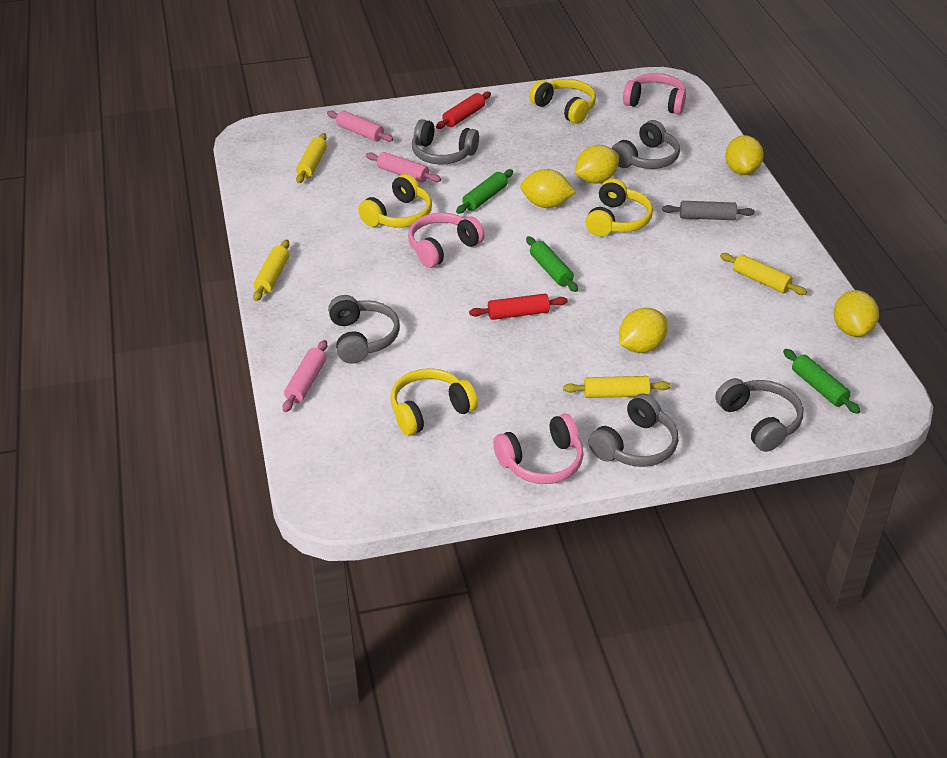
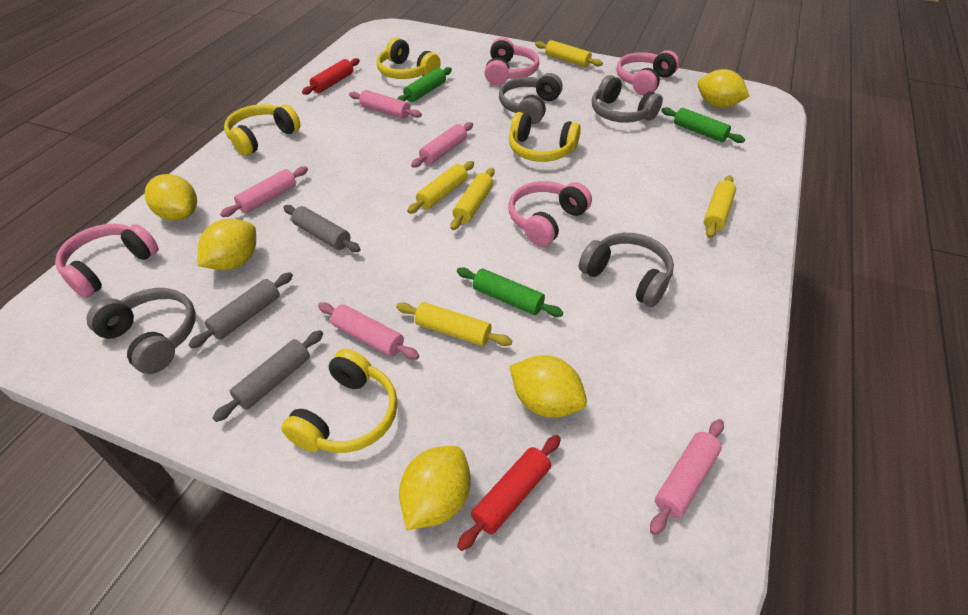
grey headphones: 5 -> 4
grey rolling pin: 1 -> 3
pink headphones: 3 -> 4
pink rolling pin: 3 -> 5
yellow rolling pin: 4 -> 5

